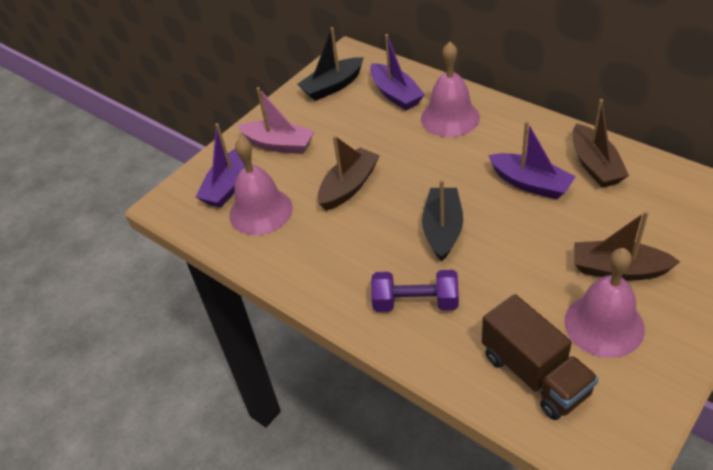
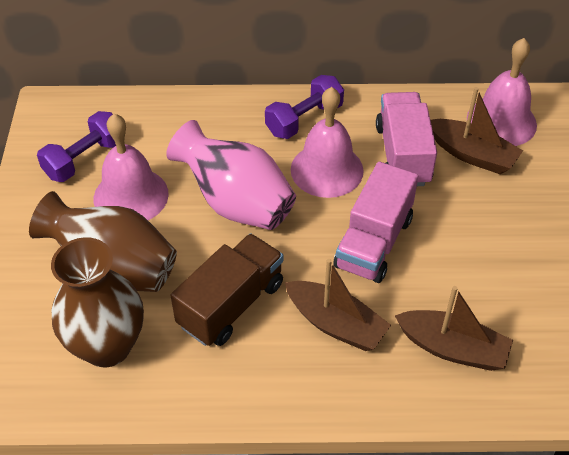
black boat: 2 -> 0
brown vase: 0 -> 2
pink boat: 1 -> 0
pink truck: 0 -> 2
pink vase: 0 -> 1
purple boat: 3 -> 0
purple dumbbell: 1 -> 2

